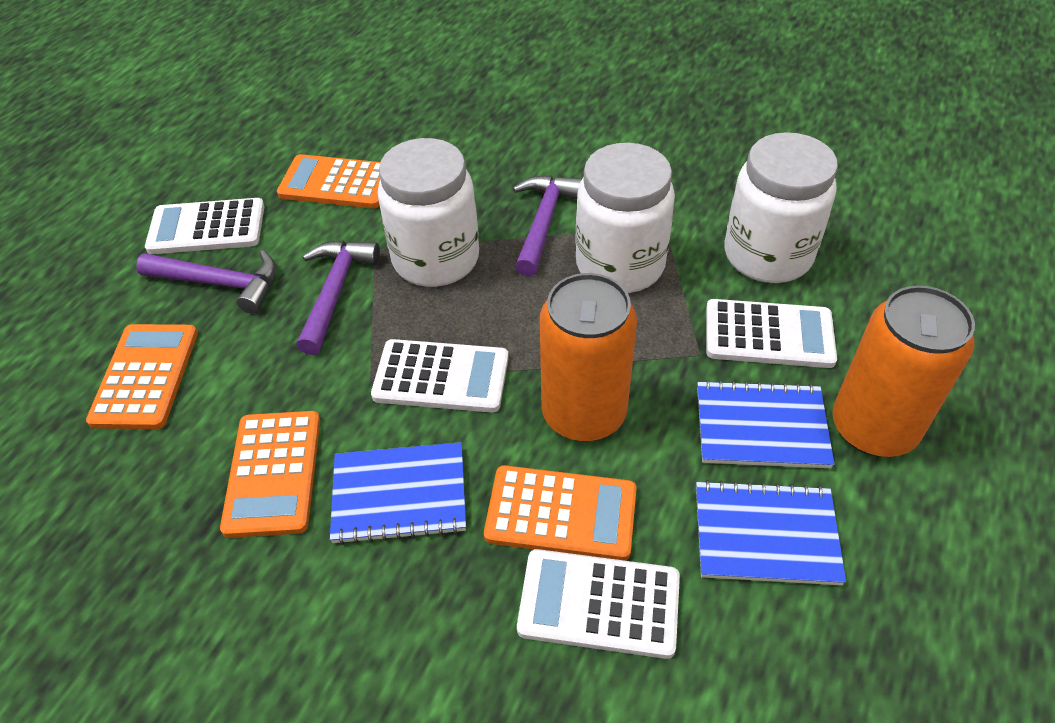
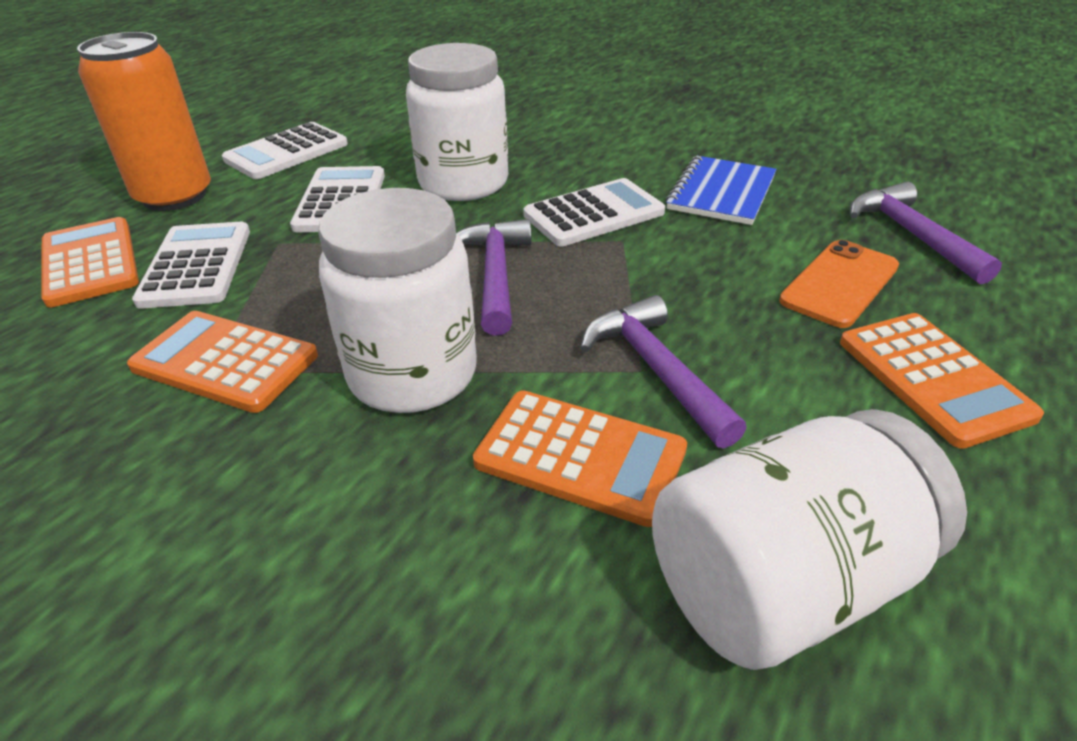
blue notebook: 3 -> 1
orange can: 2 -> 1
orange phone: 0 -> 1

